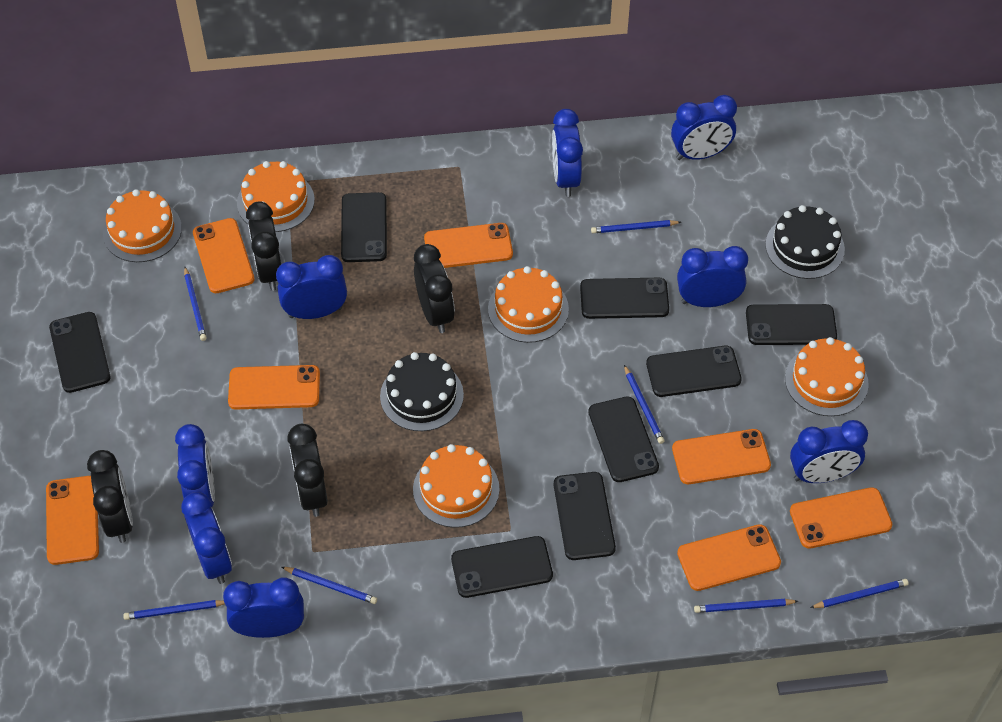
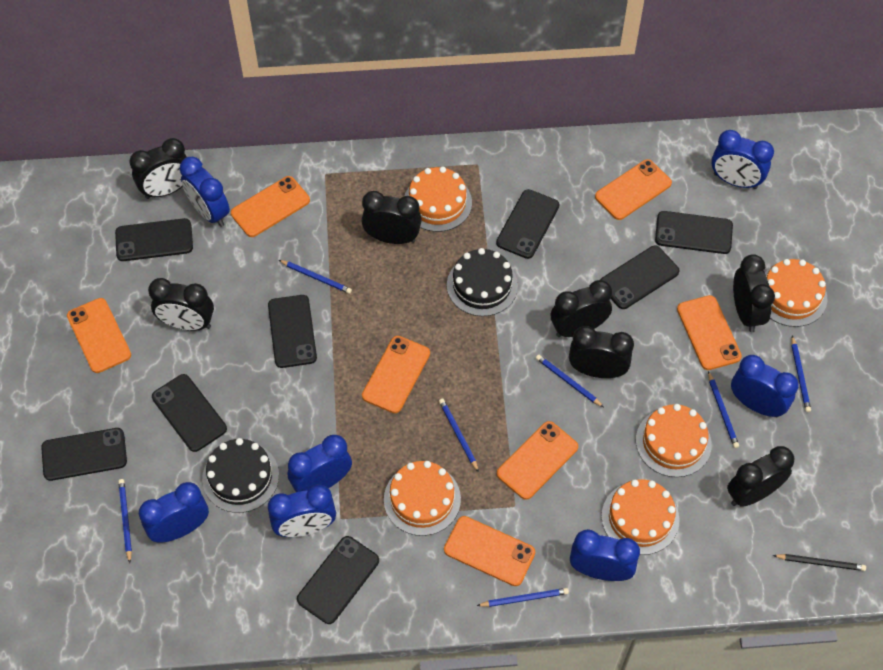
black clock: 4 -> 7
black pencil: 0 -> 1
blue clock: 8 -> 7

